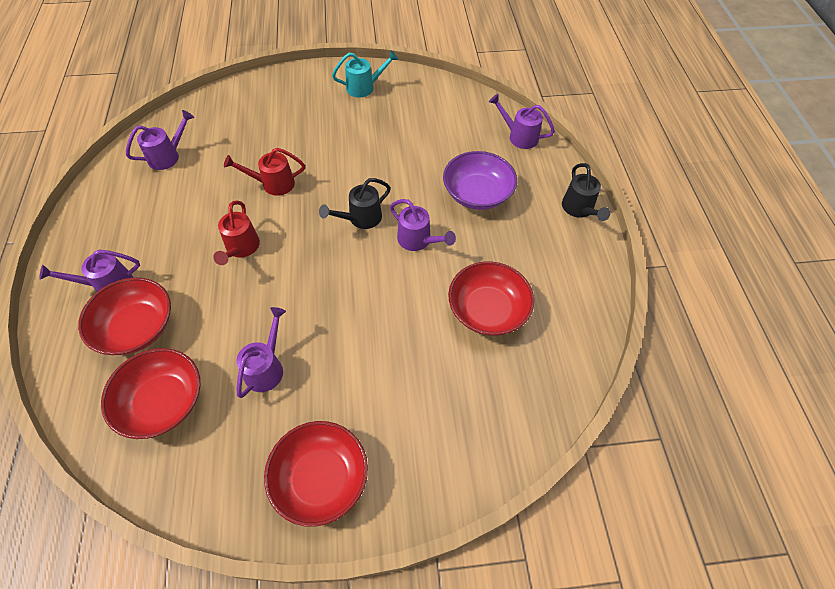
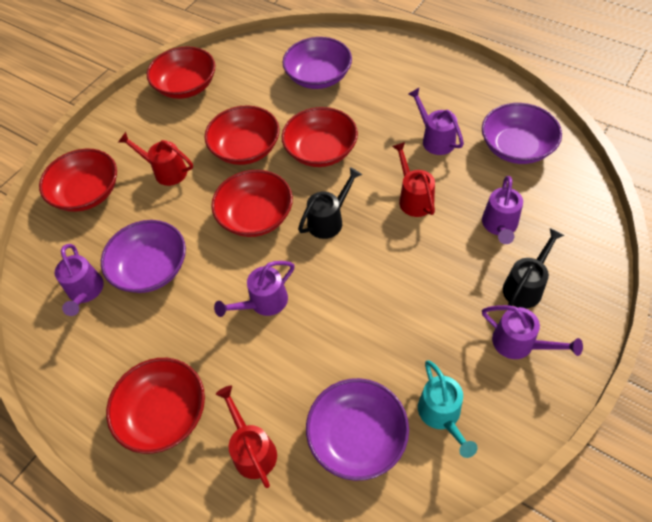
purple bowl: 1 -> 4
red bowl: 4 -> 6
red watering can: 2 -> 3

